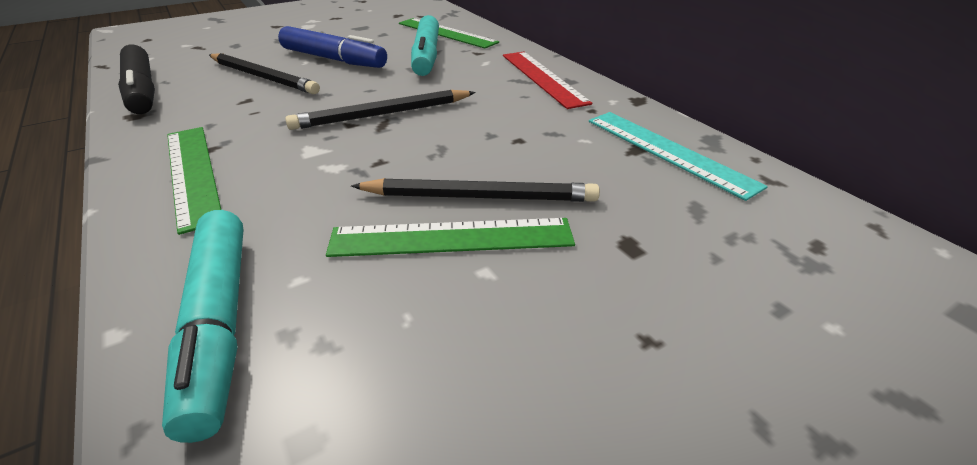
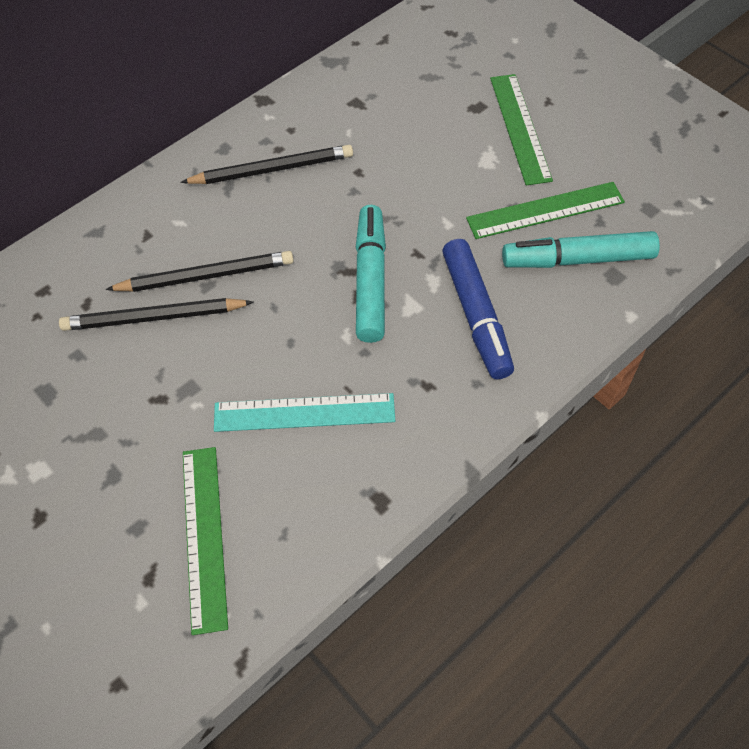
black marker: 1 -> 0
red ruler: 1 -> 0

